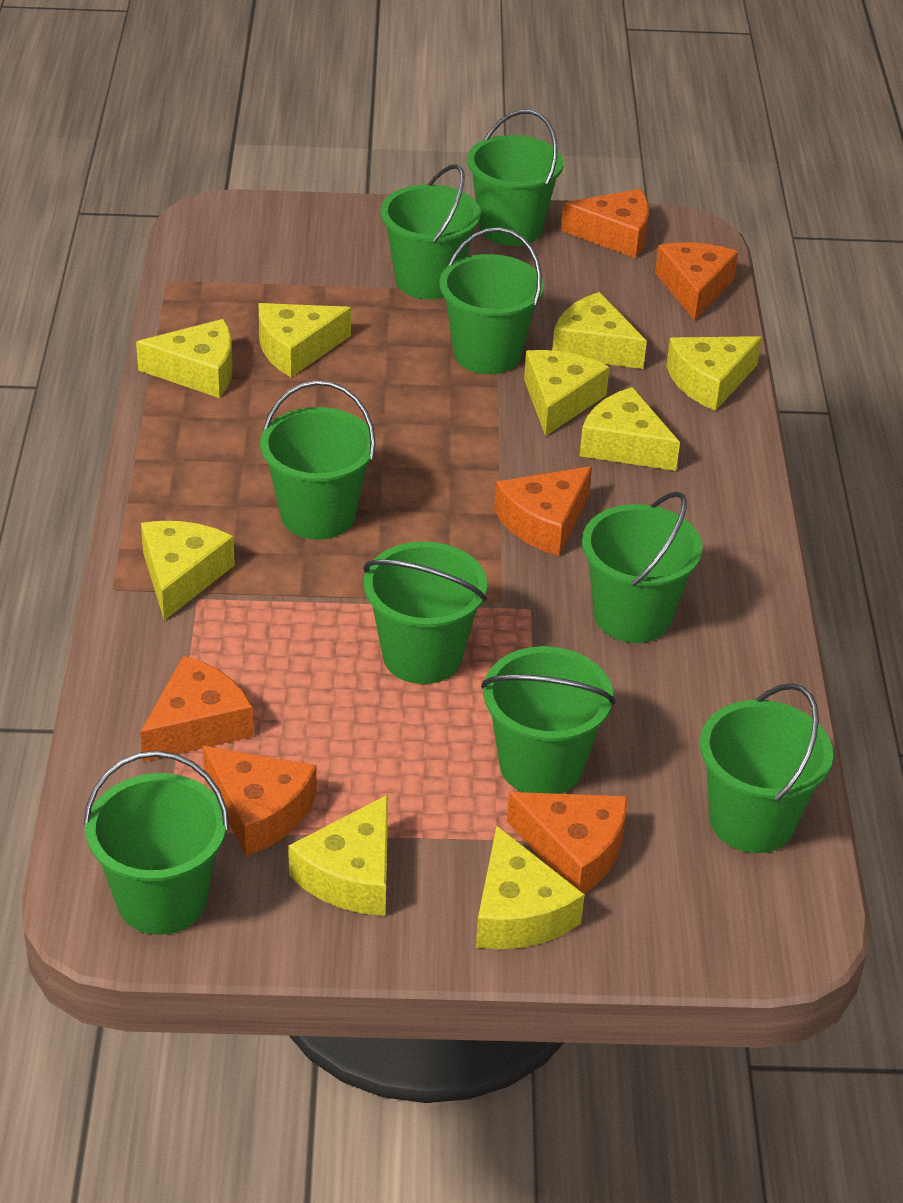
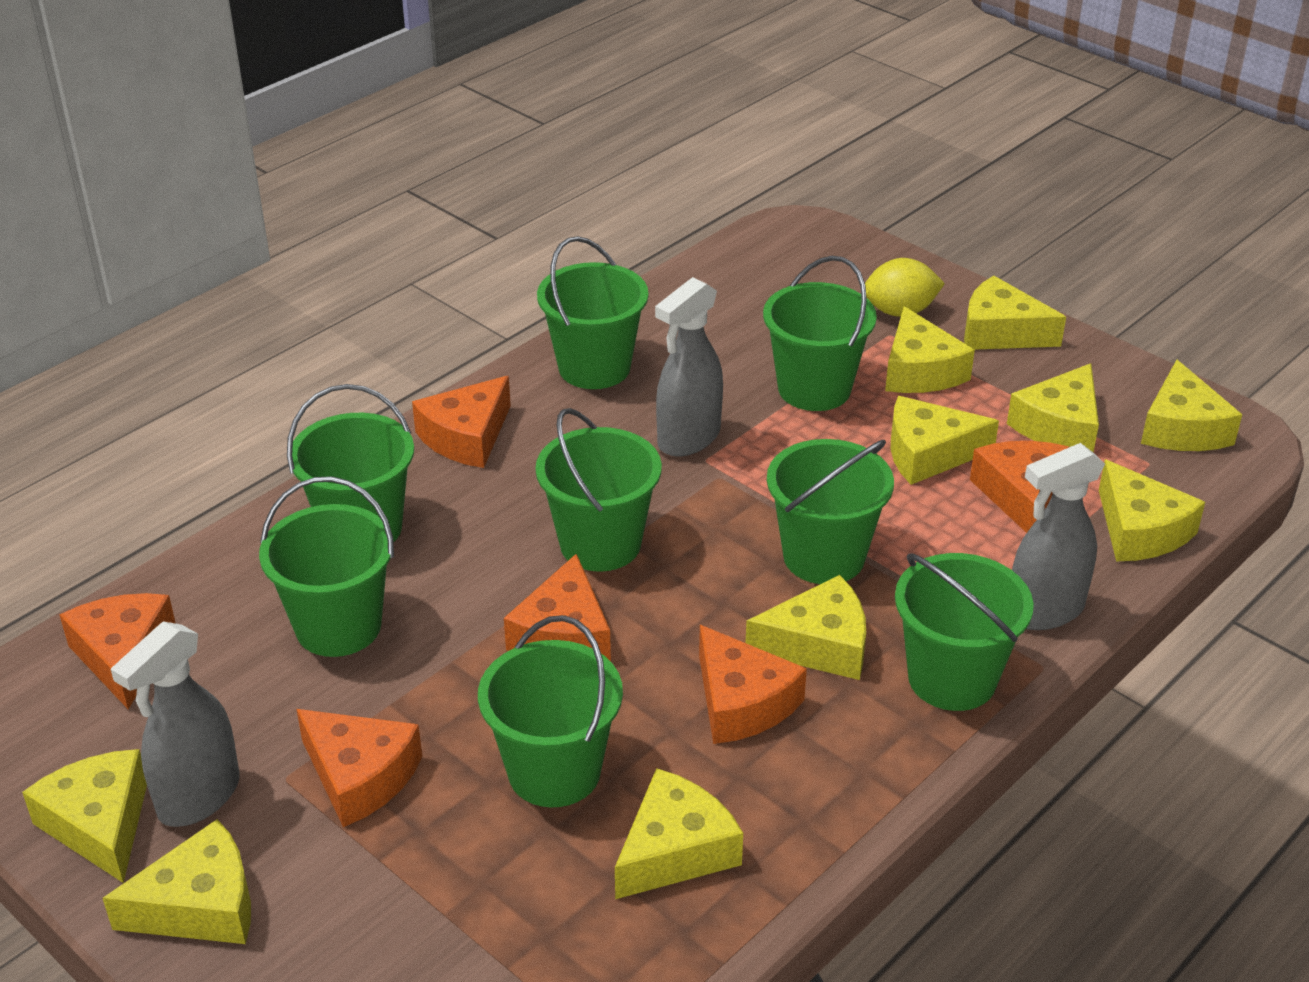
green bucket: 9 -> 8
grey spray bottle: 0 -> 3
yellow cheese: 9 -> 10
yellow lemon: 0 -> 1

